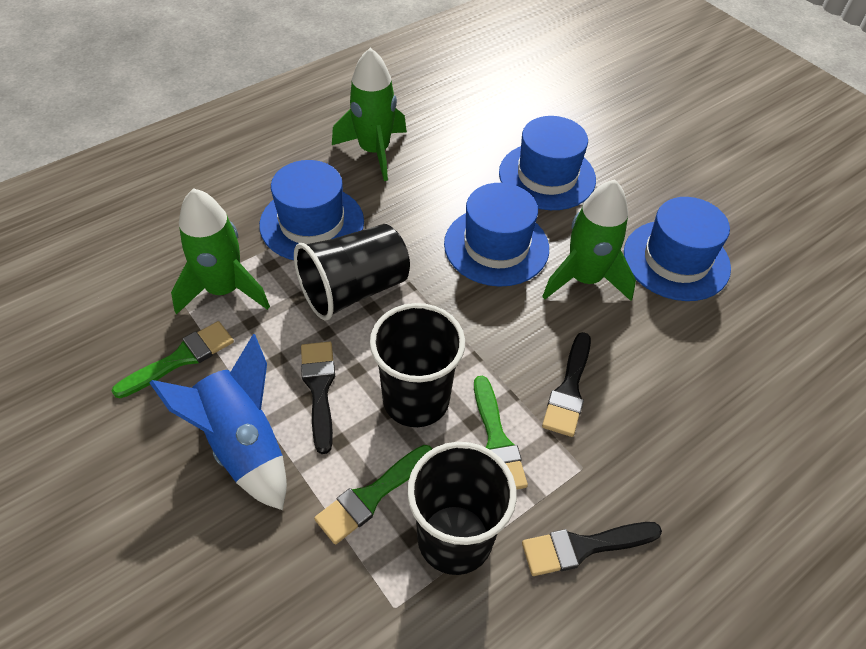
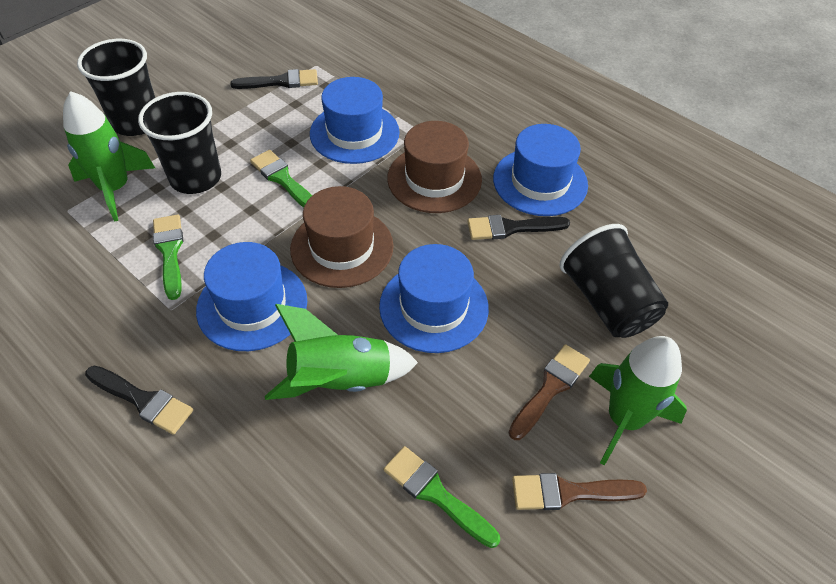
blue rocket: 1 -> 0
brown brush: 0 -> 2
brown hat: 0 -> 2

